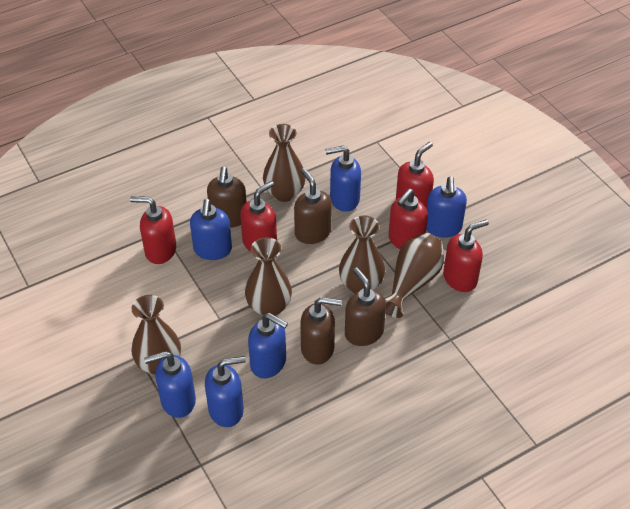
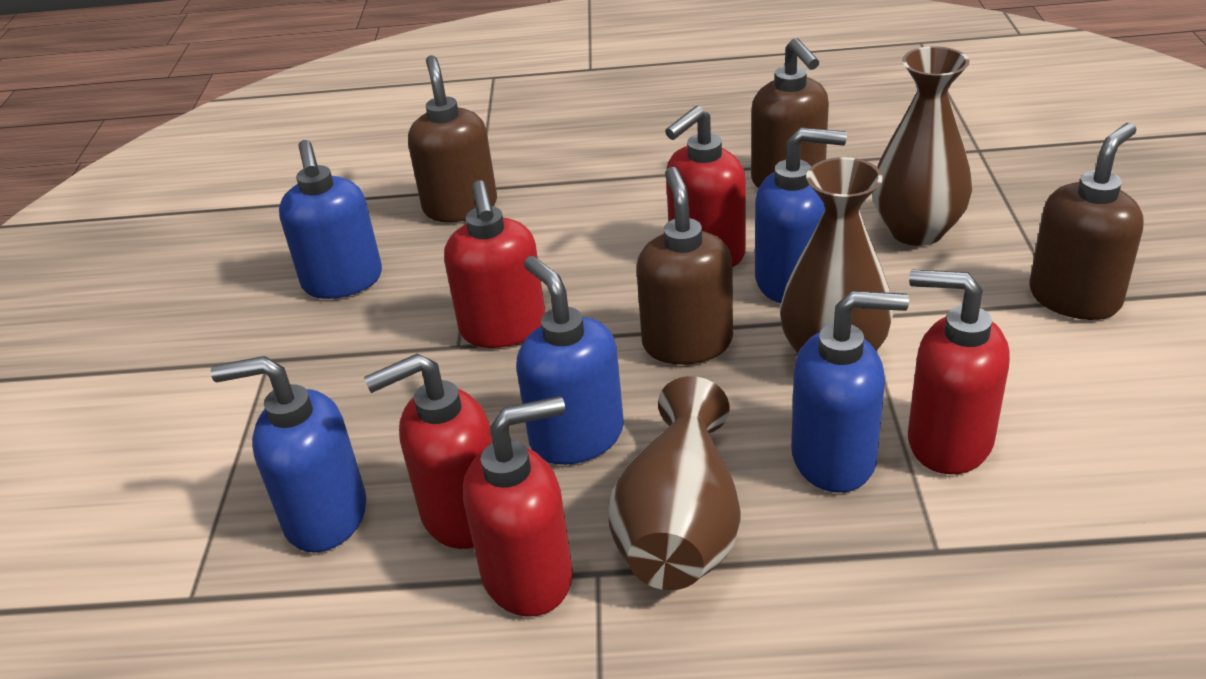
blue soap dispenser: 6 -> 5
brown vase: 5 -> 3

